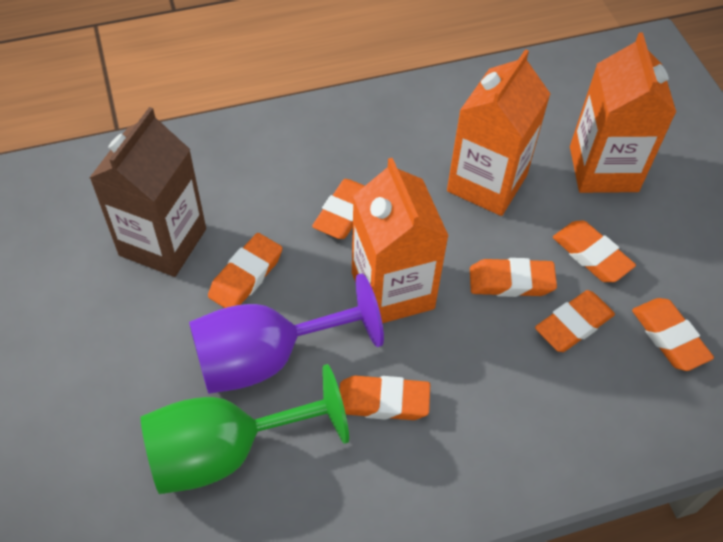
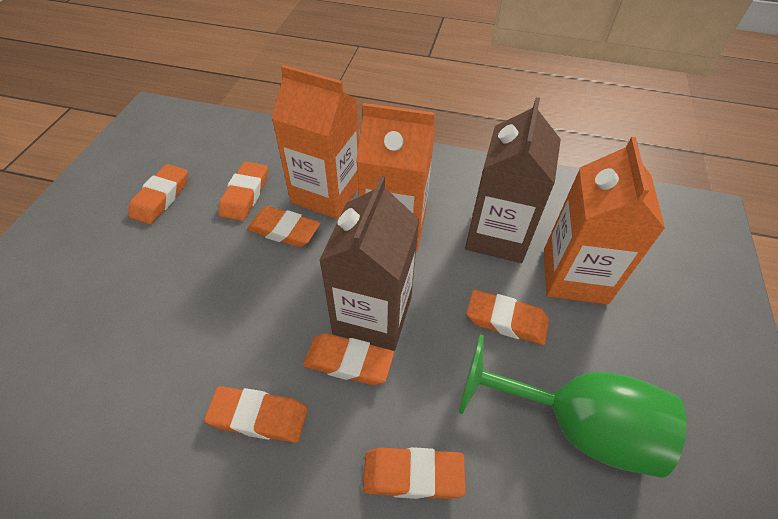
brown carton: 1 -> 2
purple goblet: 1 -> 0

